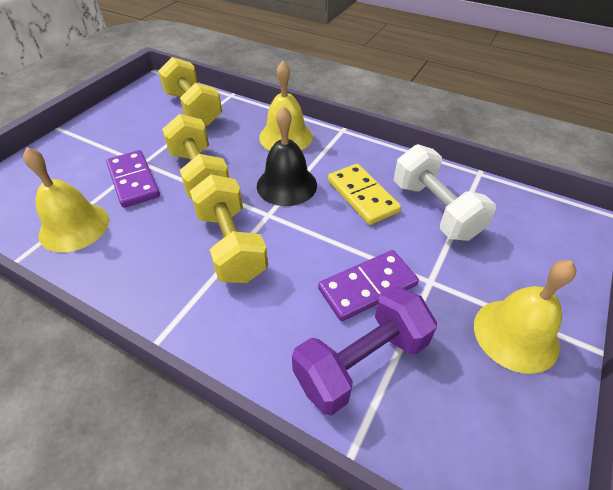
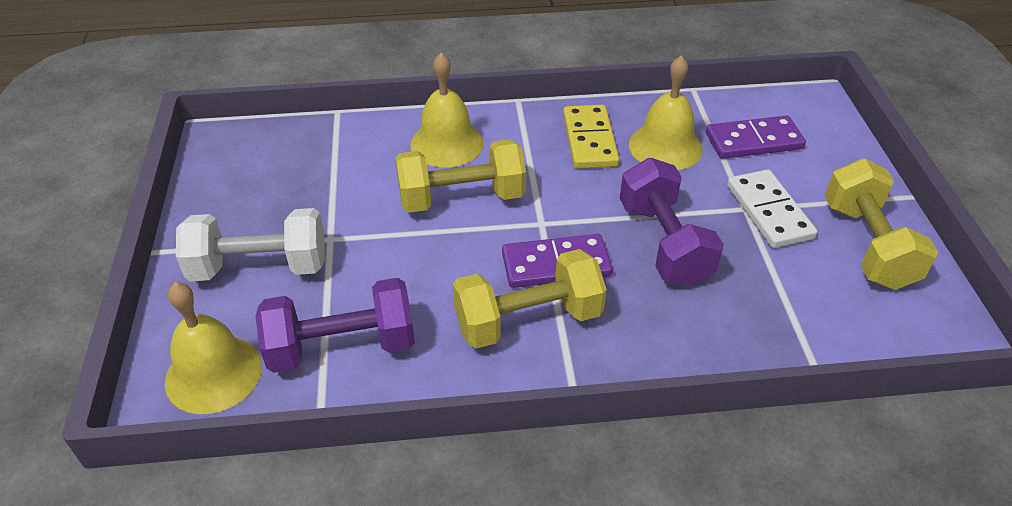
black bell: 1 -> 0
purple dumbbell: 1 -> 2
white domino: 0 -> 1

